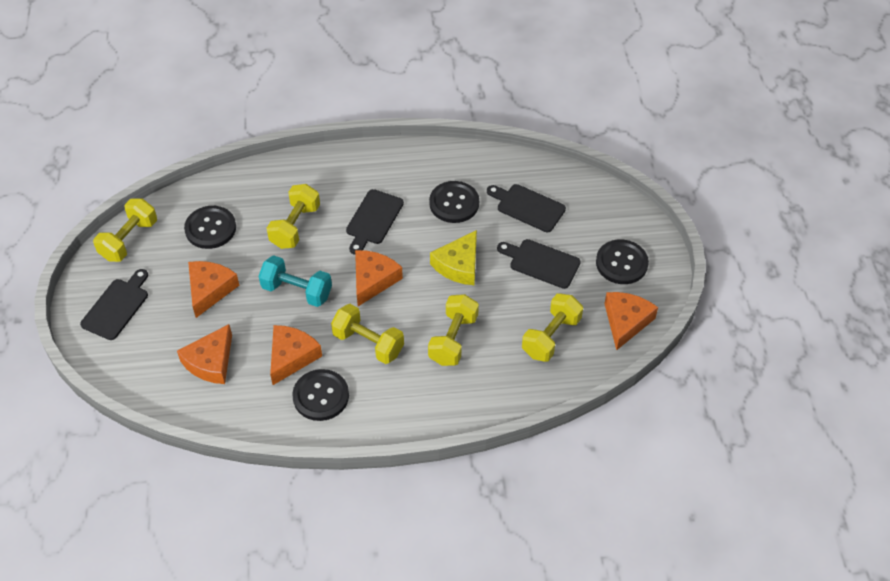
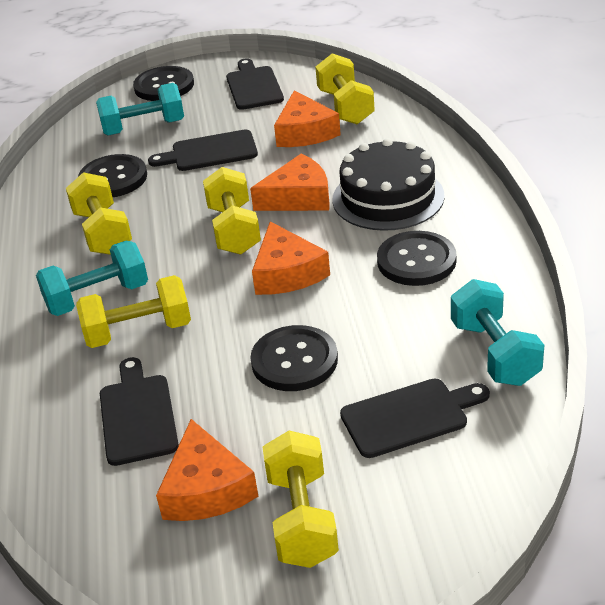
black cake: 0 -> 1
orange cheese: 5 -> 4
turquoise dumbbell: 1 -> 3
yellow cheese: 1 -> 0

